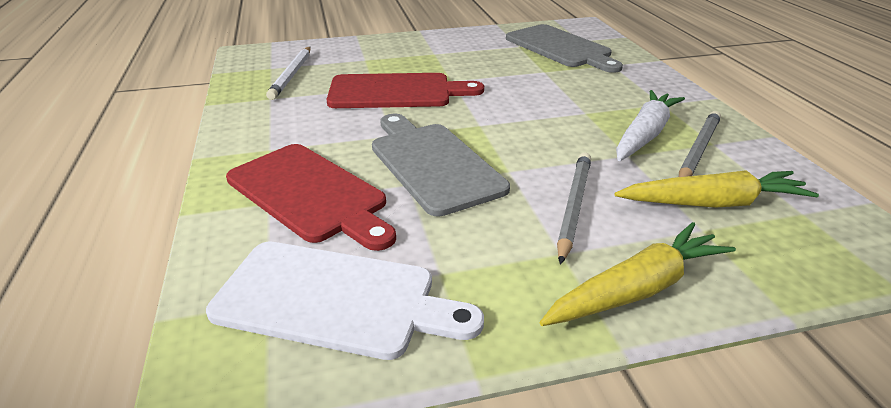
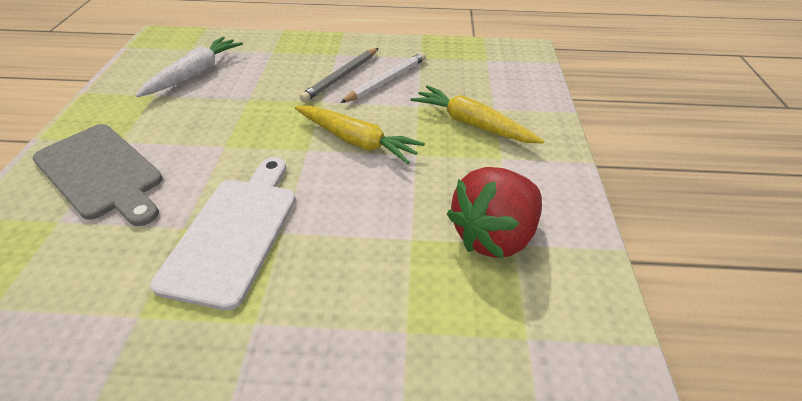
grey cutting board: 2 -> 1
grey pencil: 2 -> 1
red cutting board: 2 -> 0
red strawberry: 0 -> 1

